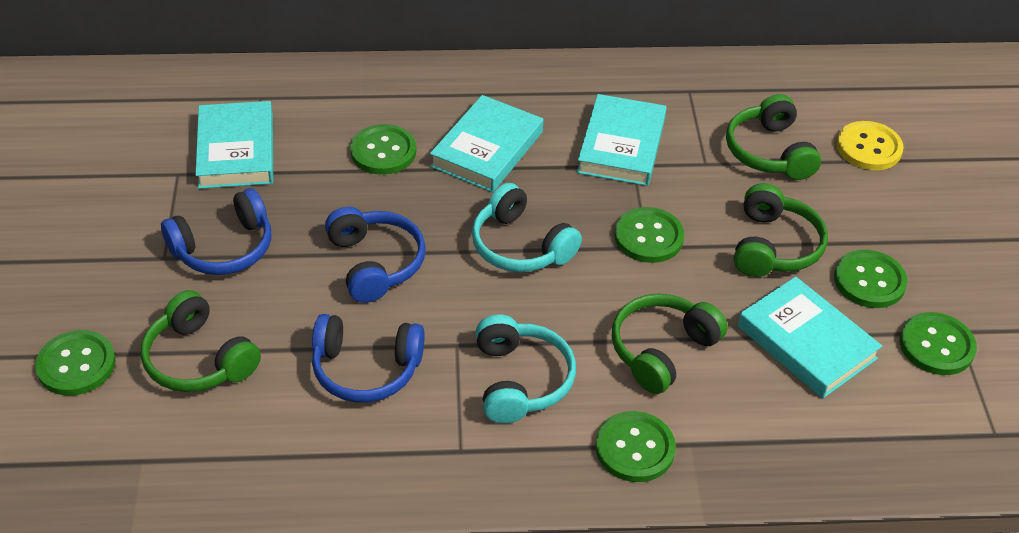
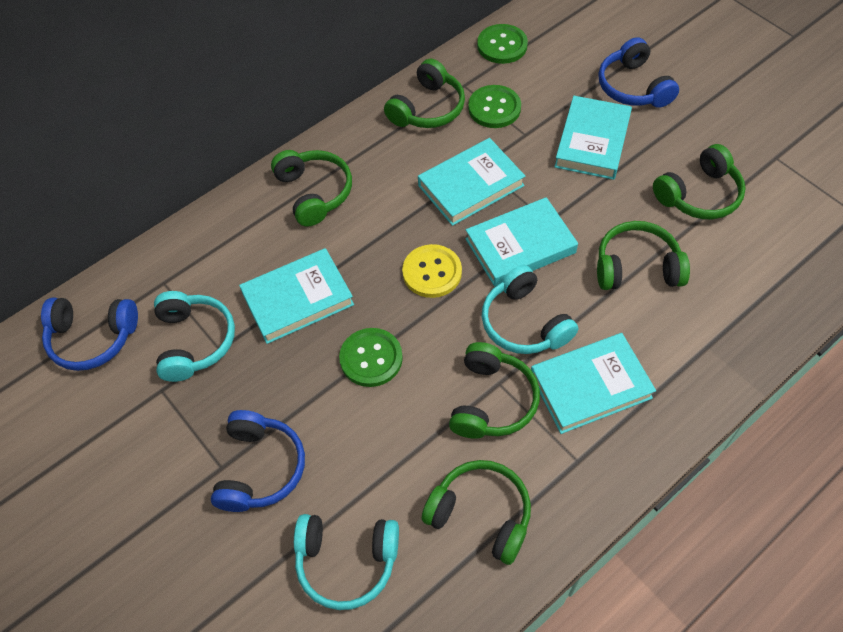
green button: 6 -> 3
green headphones: 4 -> 6
turquoise book: 4 -> 5
turquoise headphones: 2 -> 3

